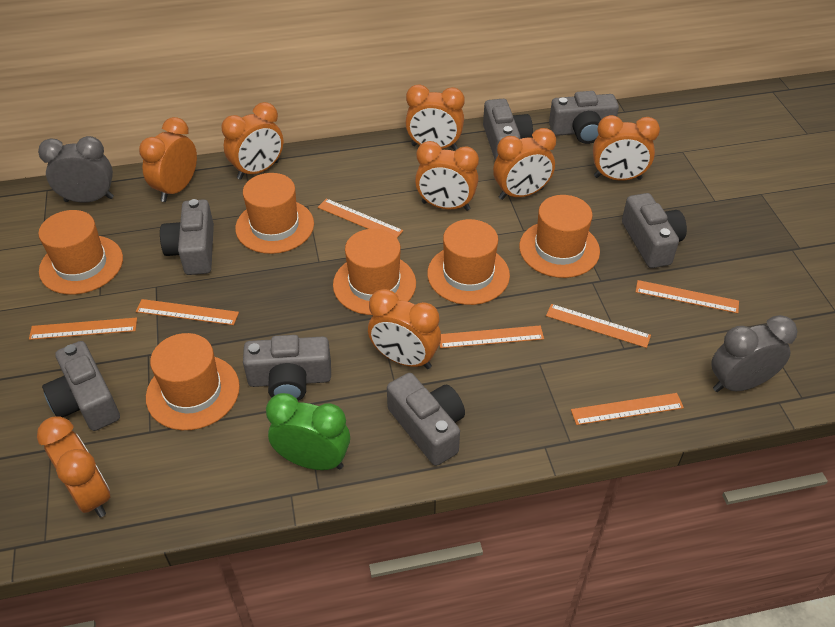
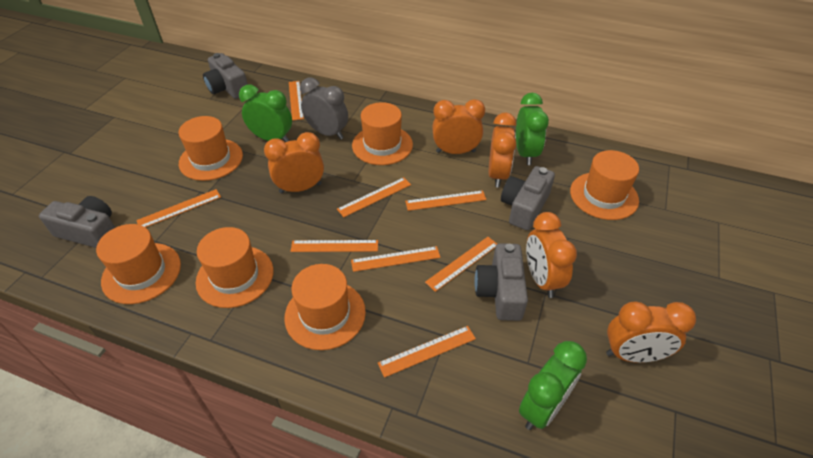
green clock: 1 -> 3
grey camera: 7 -> 4
grey clock: 2 -> 1
orange clock: 8 -> 5
orange ruler: 7 -> 8

